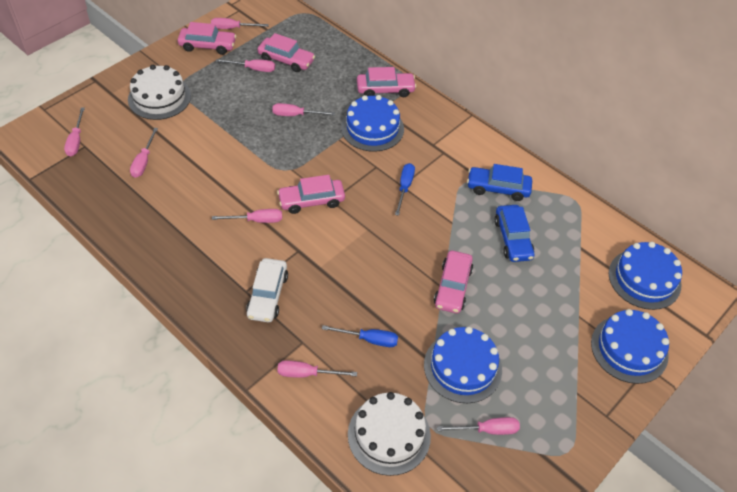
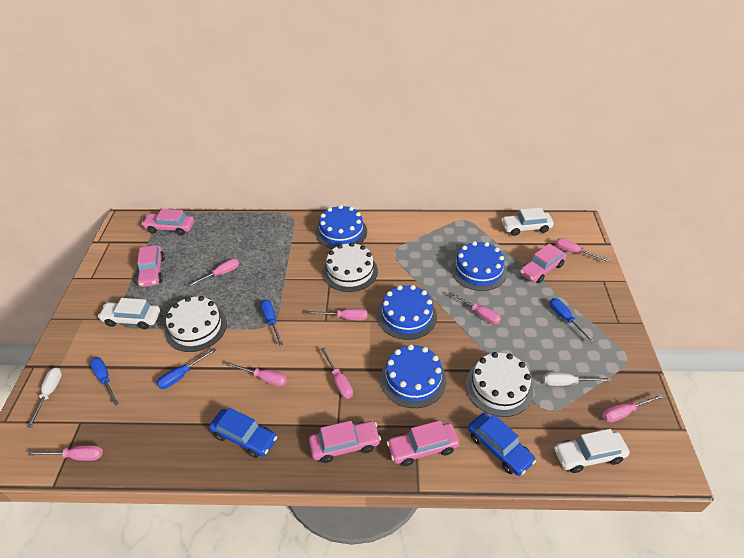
blue screwdriver: 2 -> 4
white cake: 2 -> 3
white car: 1 -> 3
white screwdriver: 0 -> 2

